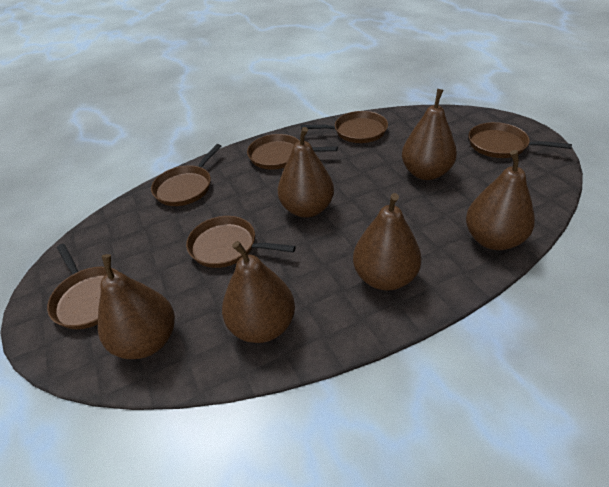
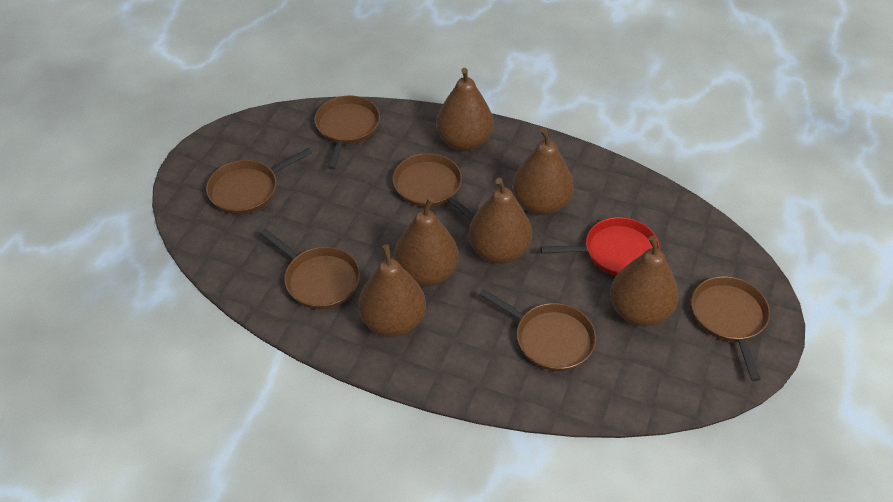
red pan: 0 -> 1

